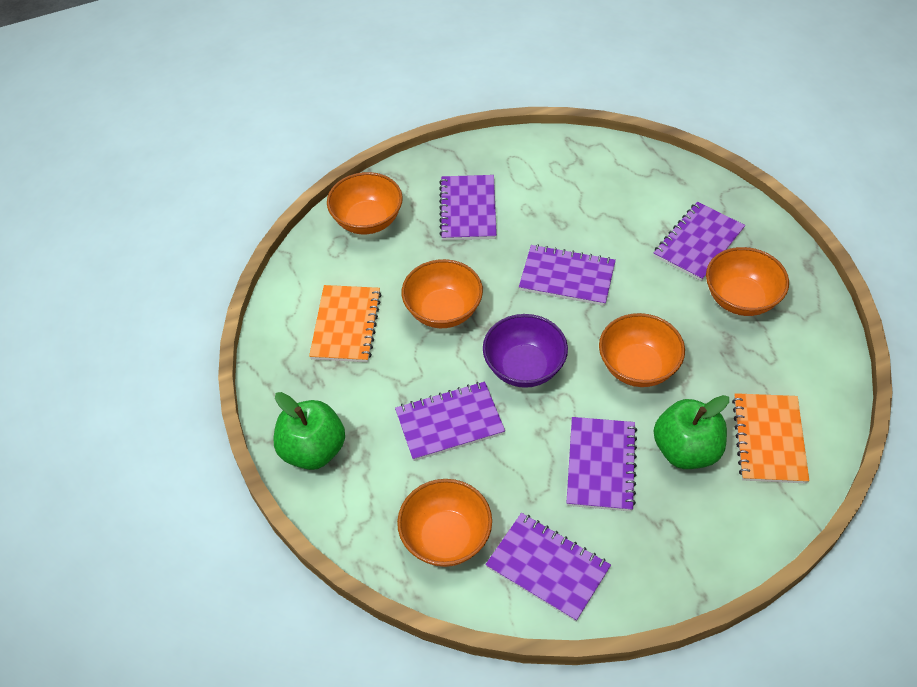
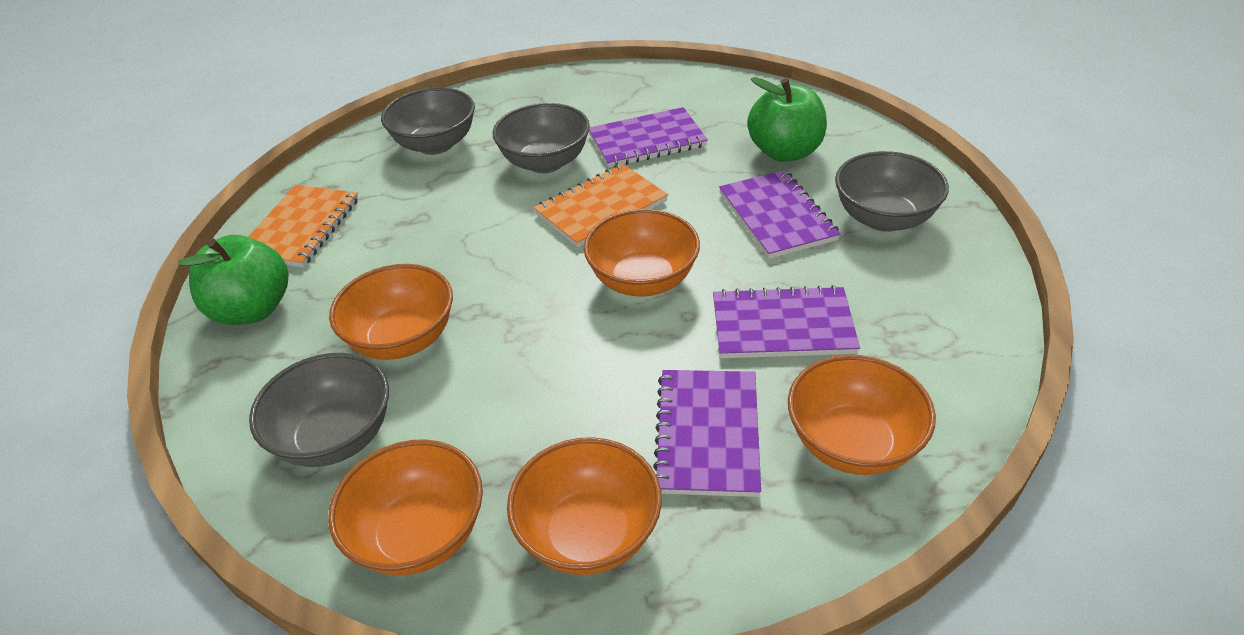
grey bowl: 0 -> 4
purple bowl: 1 -> 0
purple notebook: 6 -> 4

